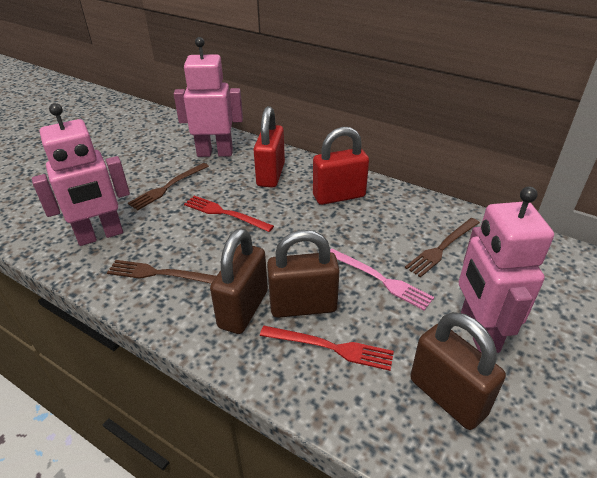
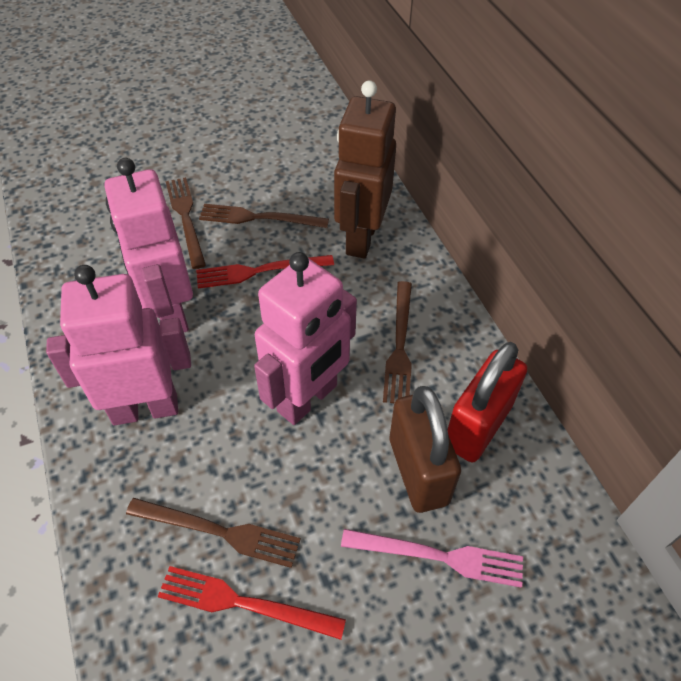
brown fork: 3 -> 4
brown padlock: 3 -> 1
brown robot: 0 -> 1
red padlock: 2 -> 1

